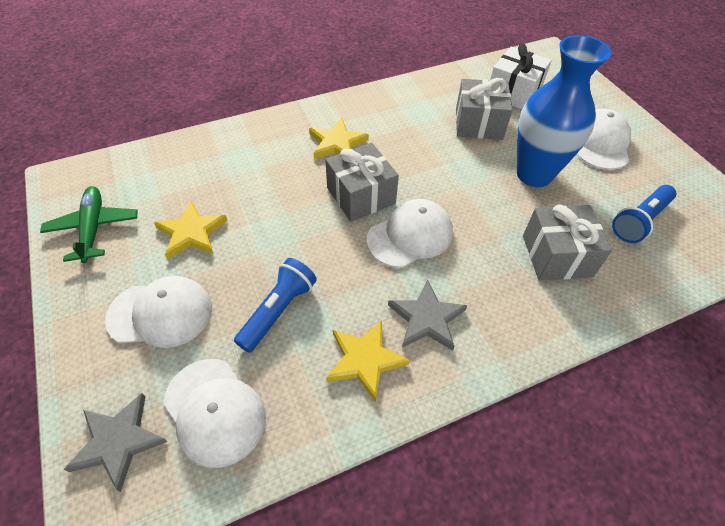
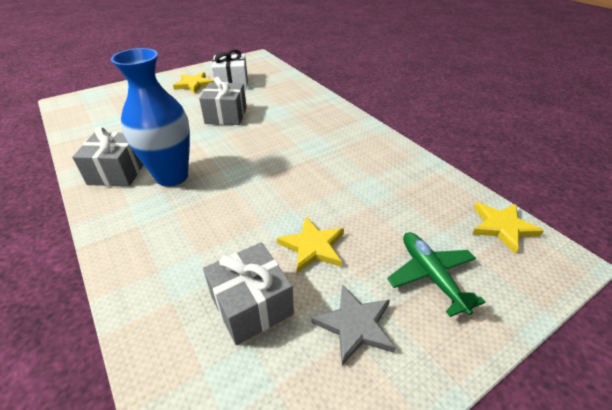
blue flashlight: 2 -> 0
grey star: 2 -> 1
white cap: 4 -> 0

